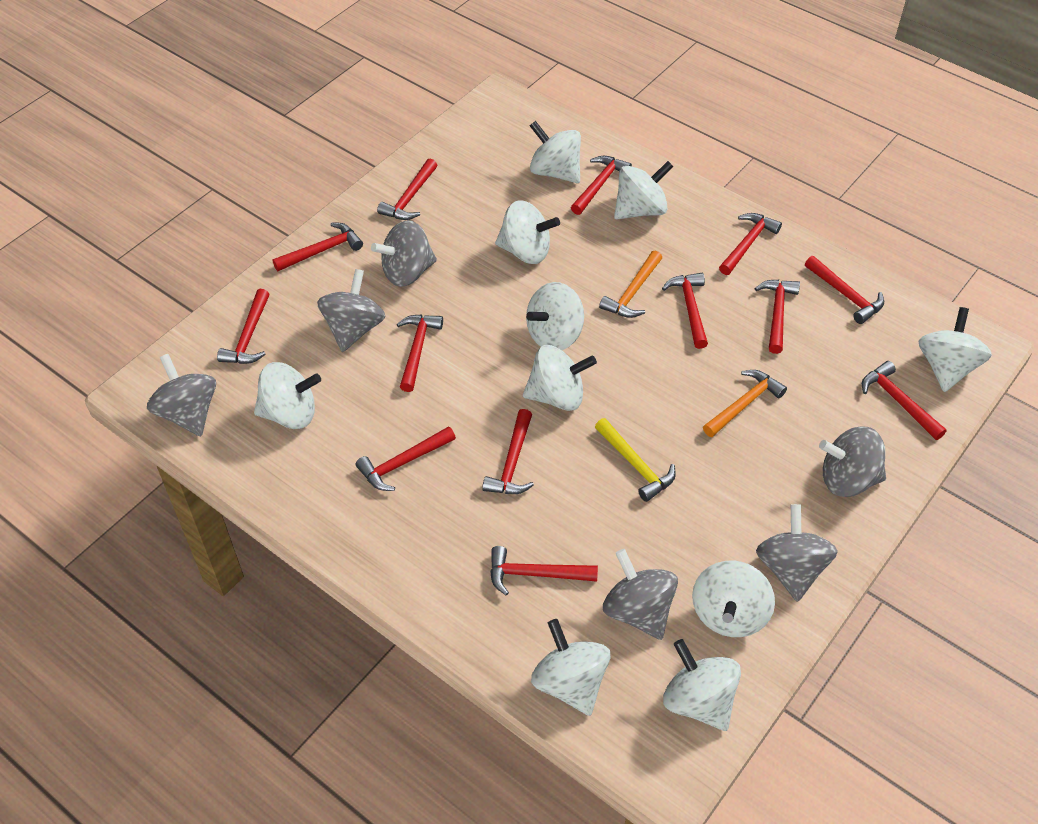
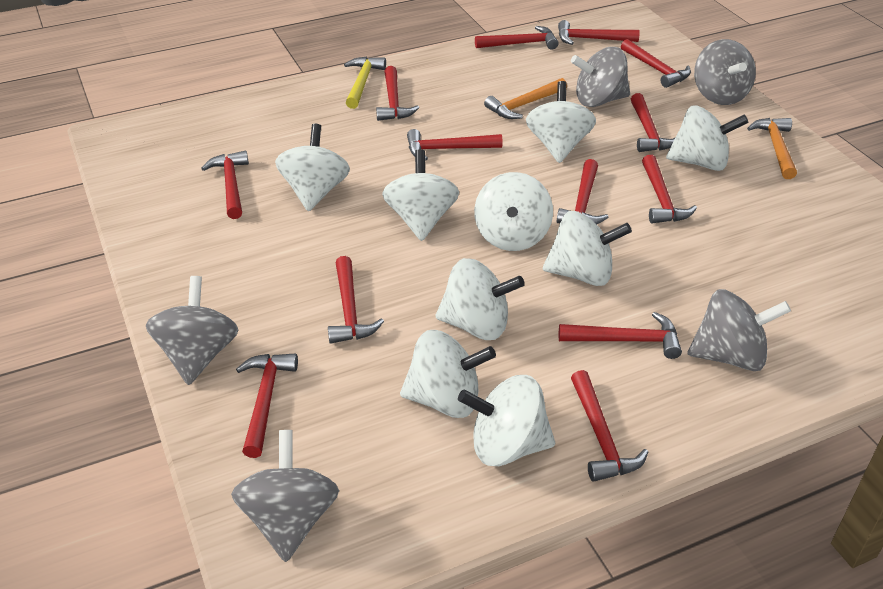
grey spinning top: 6 -> 5
white spinning top: 10 -> 9

